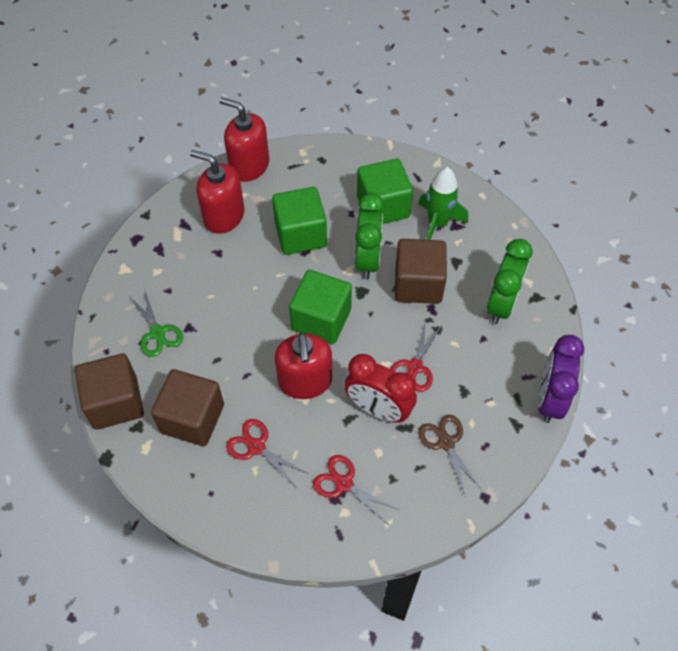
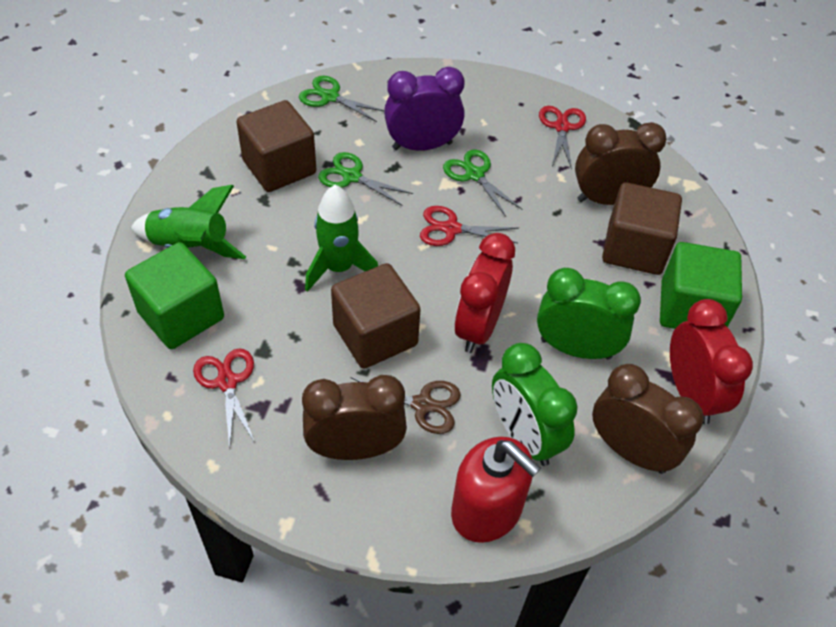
brown clock: 0 -> 3
green cube: 3 -> 2
green rocket: 1 -> 2
green scissors: 1 -> 3
red clock: 1 -> 2
red soap dispenser: 3 -> 1

